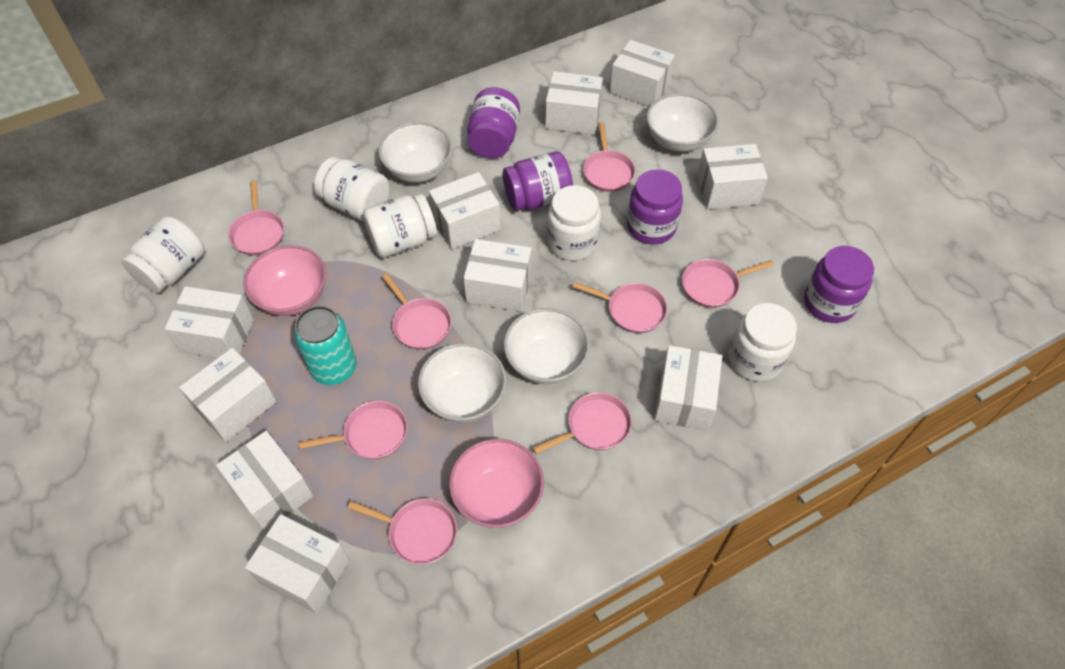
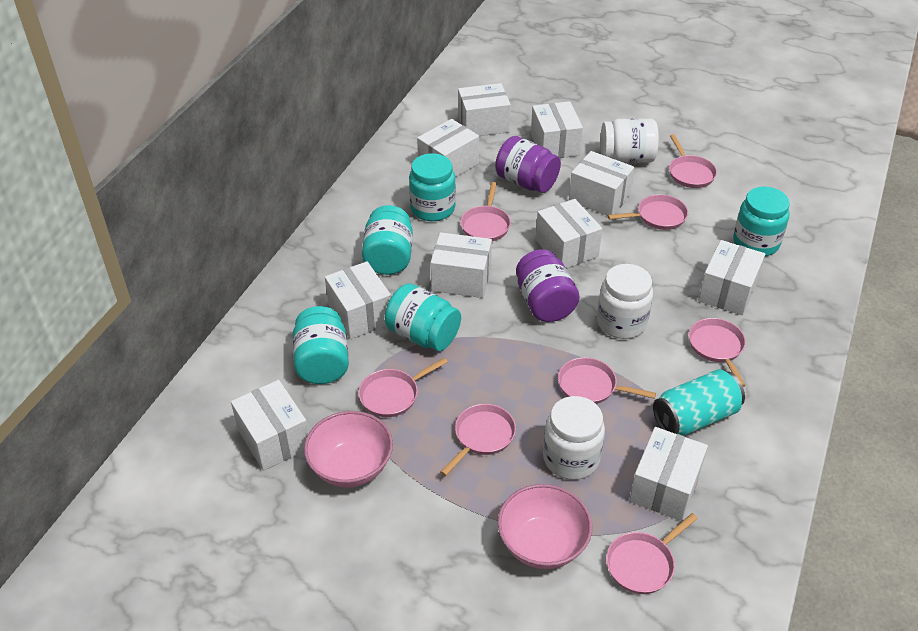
purple jar: 4 -> 2
turquoise jar: 0 -> 5
white bowl: 4 -> 0
white jar: 5 -> 3

